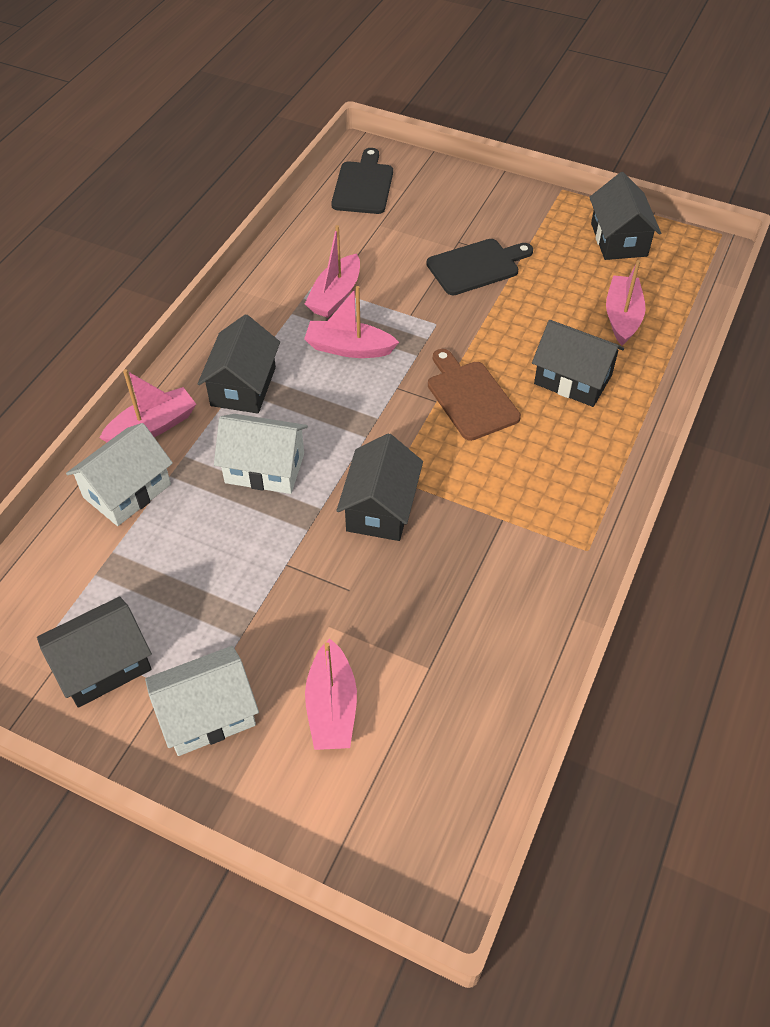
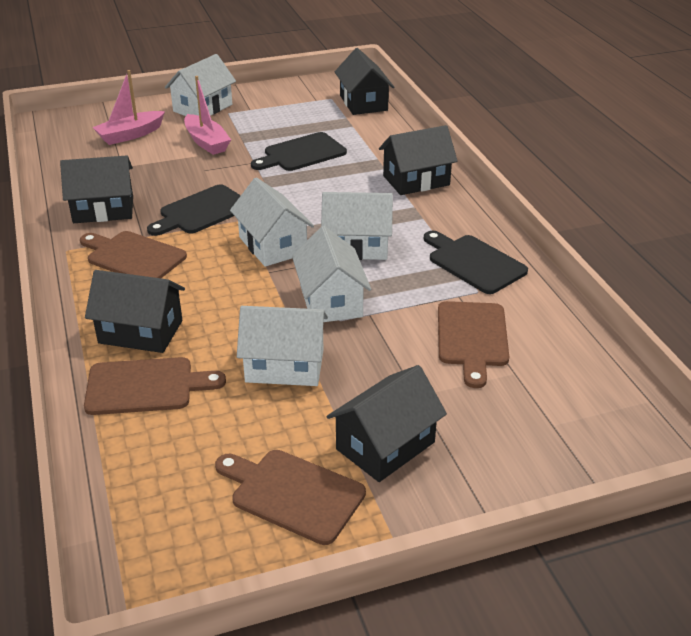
black cutting board: 2 -> 3
brown cutting board: 1 -> 4
pink boat: 5 -> 2
white house: 3 -> 5

